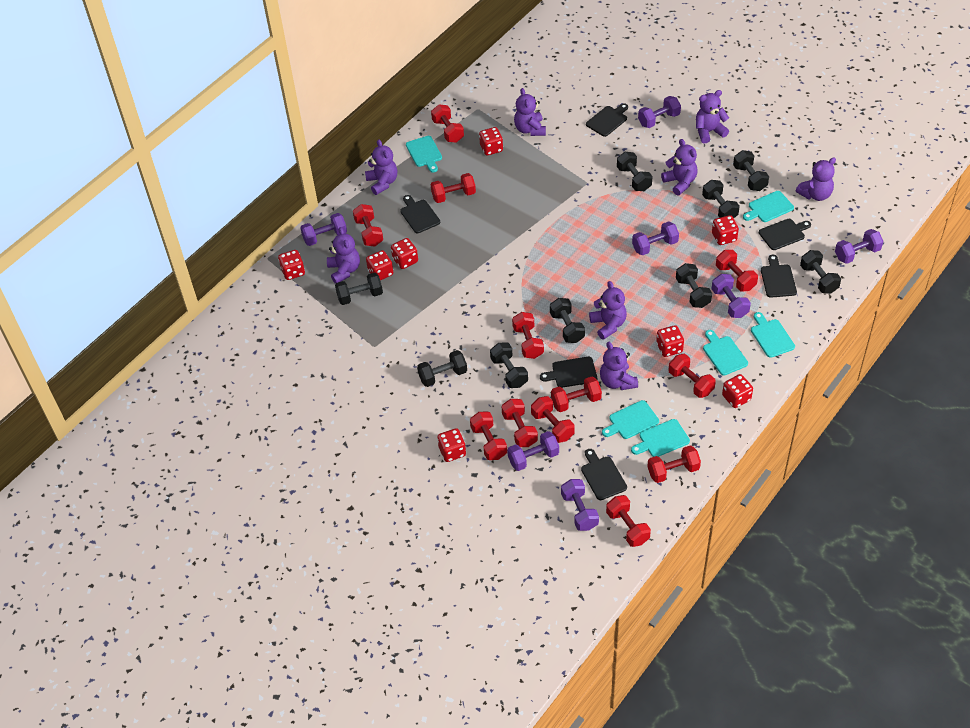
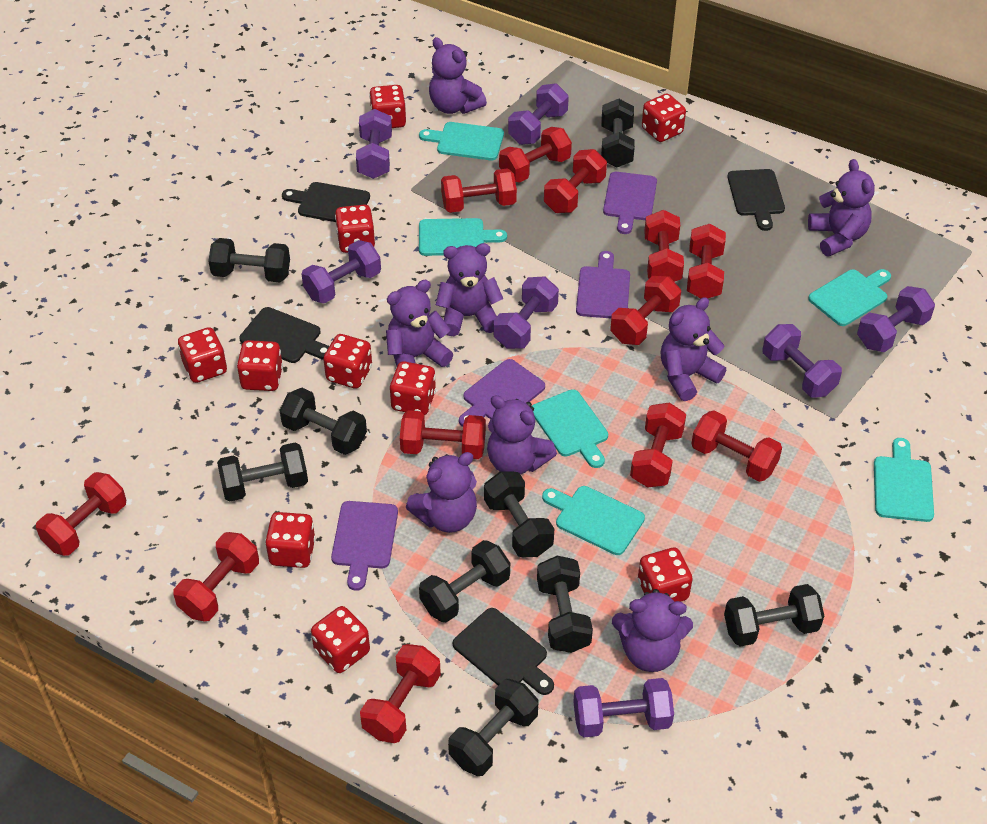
black cutting board: 6 -> 4
purple cutting board: 0 -> 4
red dice: 8 -> 10

